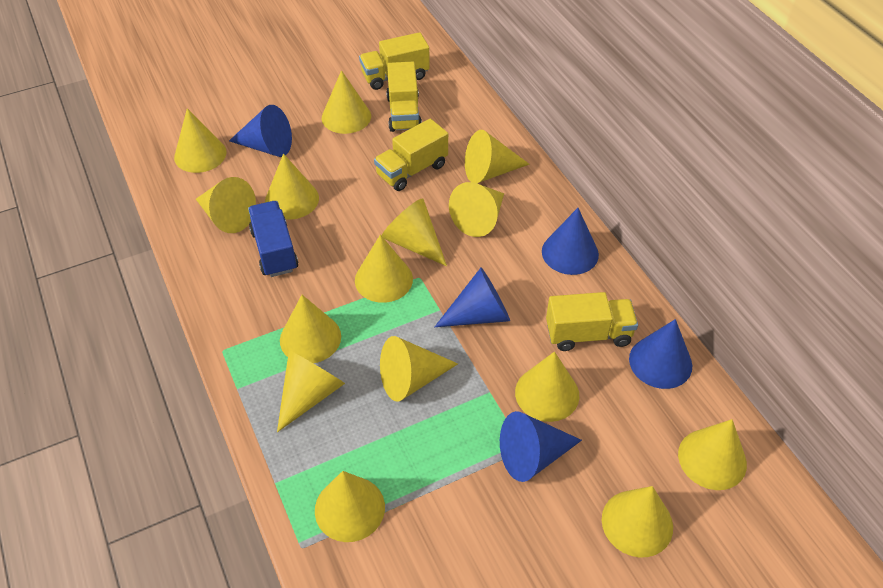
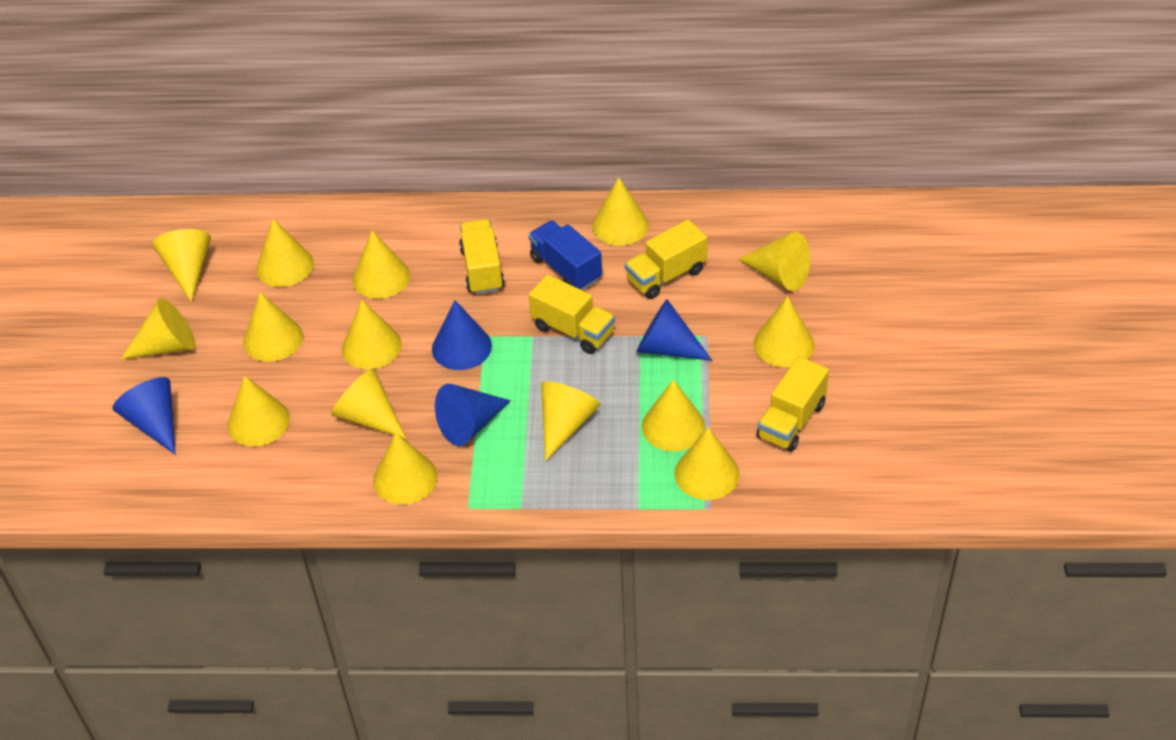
blue cone: 5 -> 4

